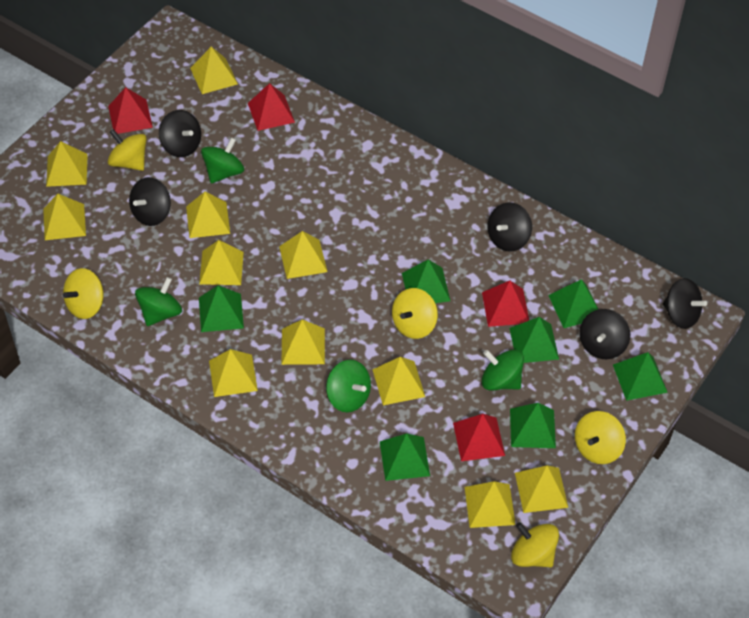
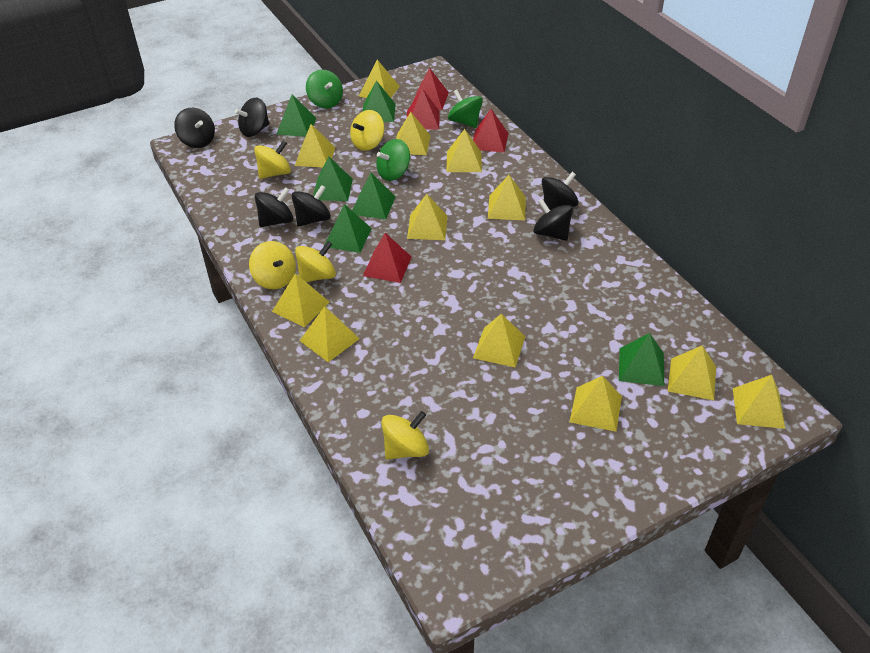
black spinning top: 5 -> 6
green pyramid: 7 -> 6
green spinning top: 4 -> 3
yellow pyramid: 11 -> 12

